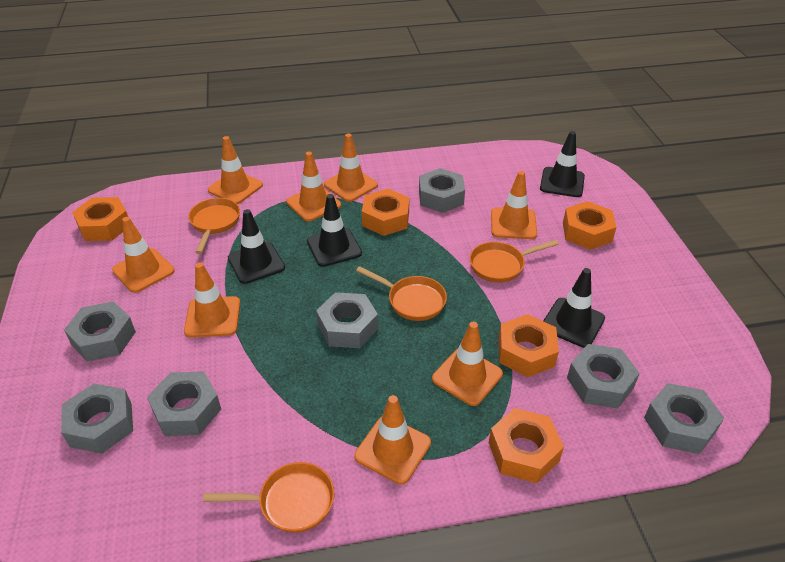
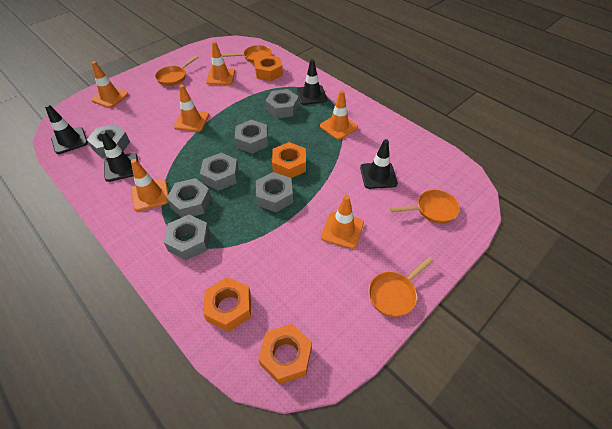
orange nut: 5 -> 4
orange traffic cone: 8 -> 6

